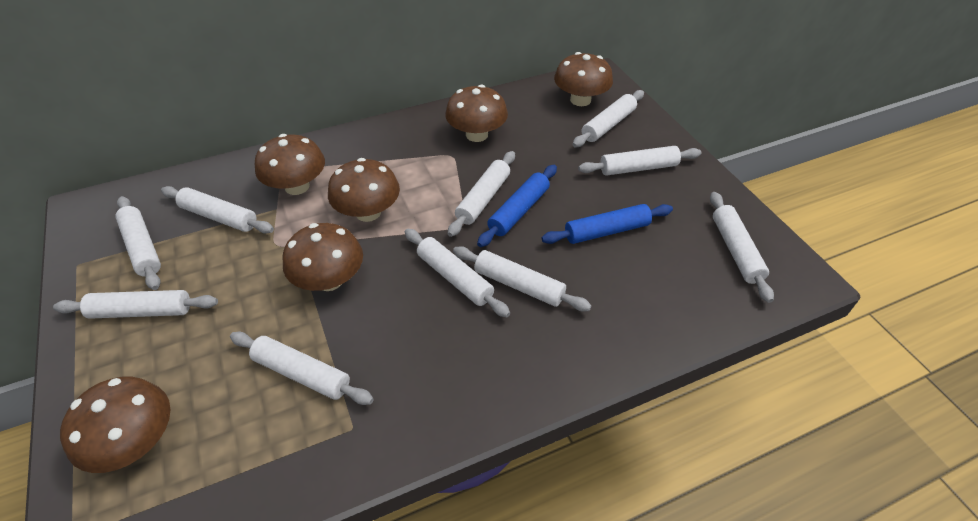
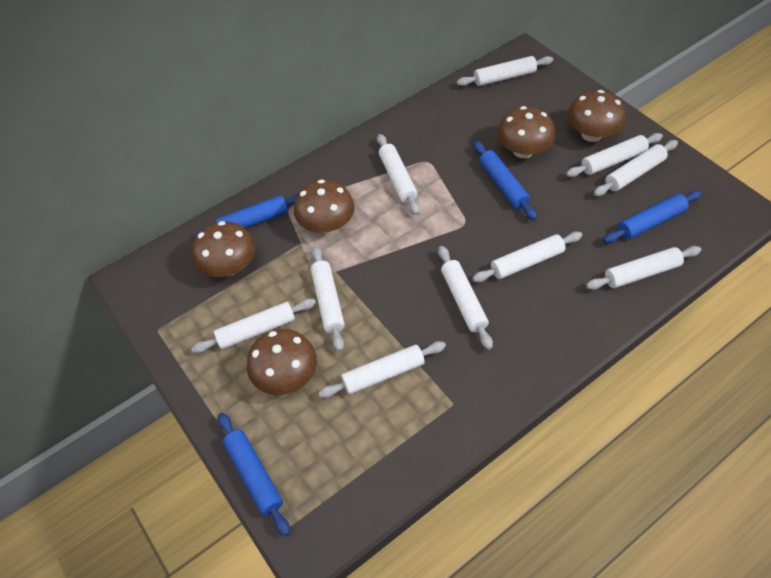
blue rolling pin: 2 -> 4
brown mushroom: 6 -> 5

